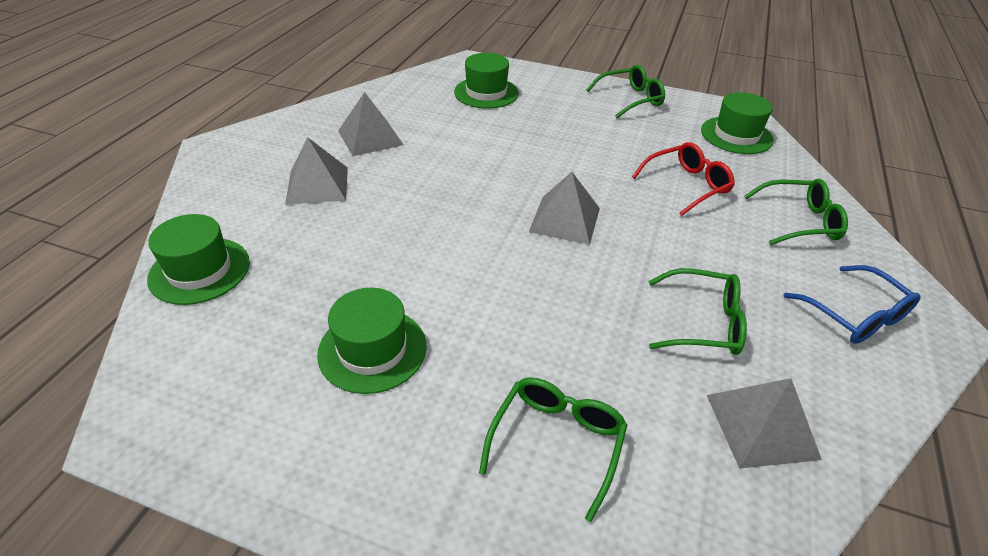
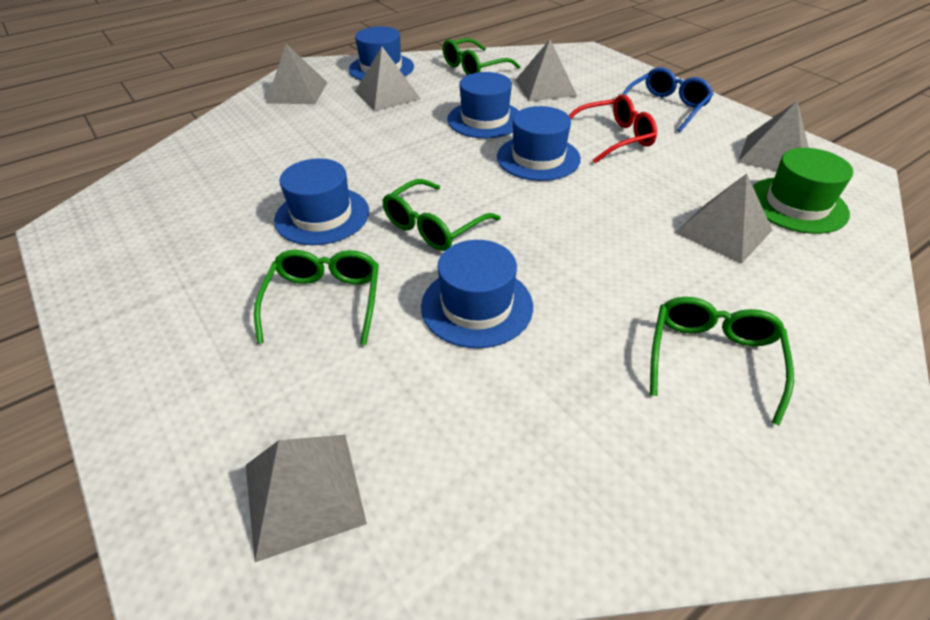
blue hat: 0 -> 5
green hat: 4 -> 1
grey pyramid: 4 -> 6

